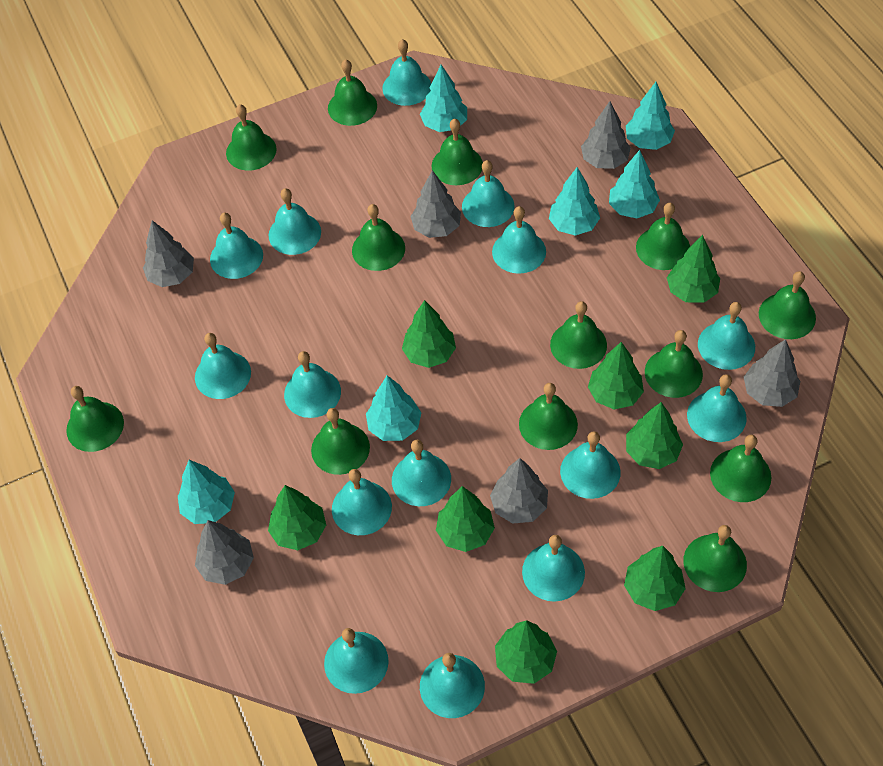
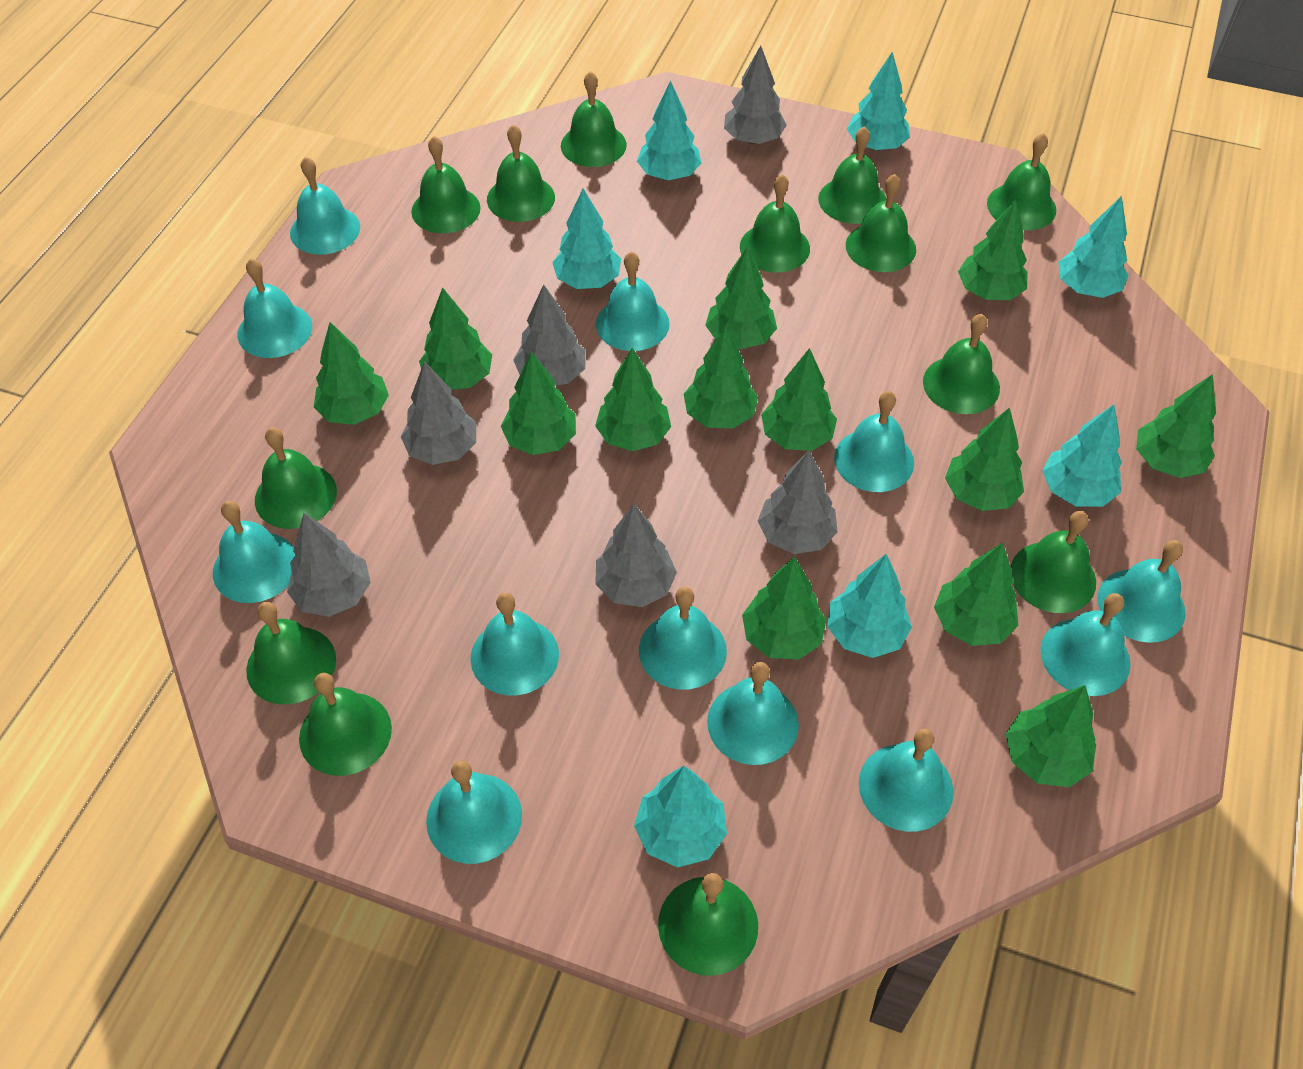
green tree: 8 -> 13
turquoise bell: 15 -> 12
turquoise tree: 6 -> 7

